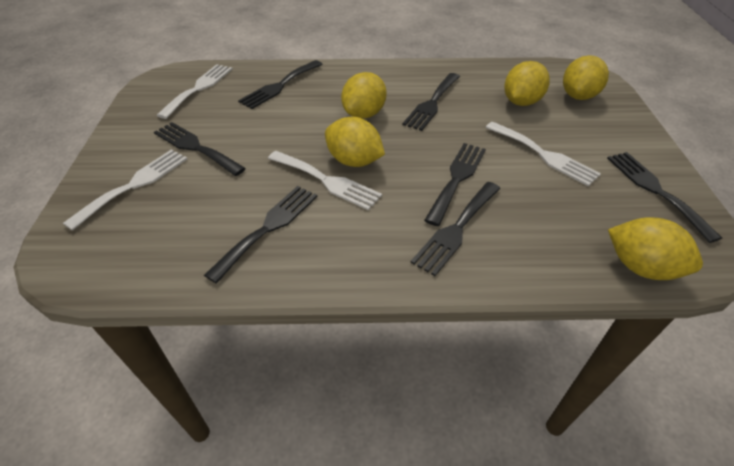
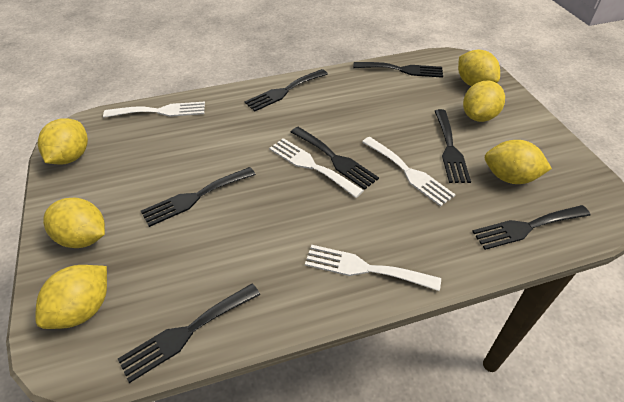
yellow lemon: 5 -> 6

